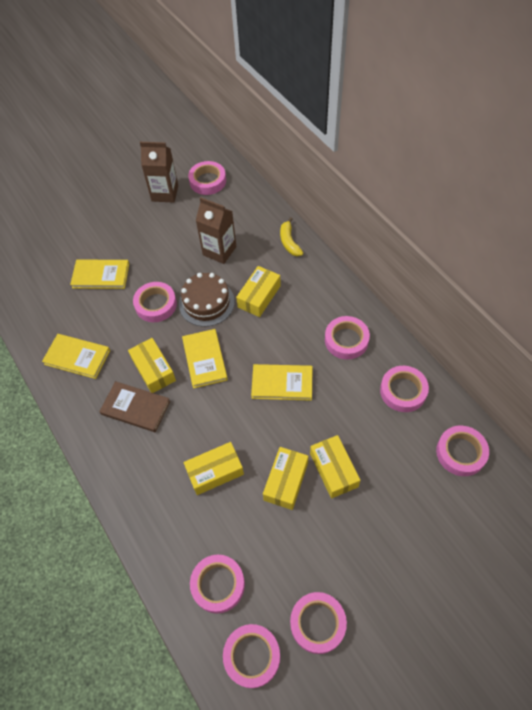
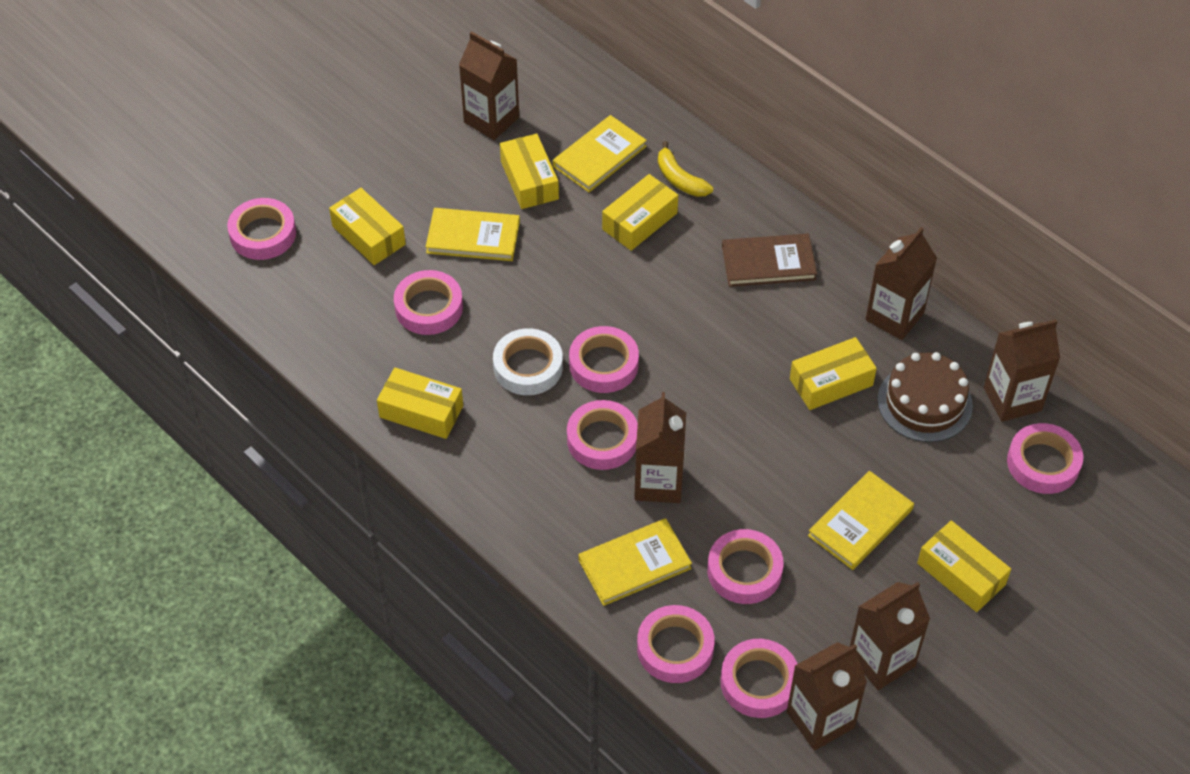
brown carton: 2 -> 6
white tape: 0 -> 1
yellow box: 5 -> 6

